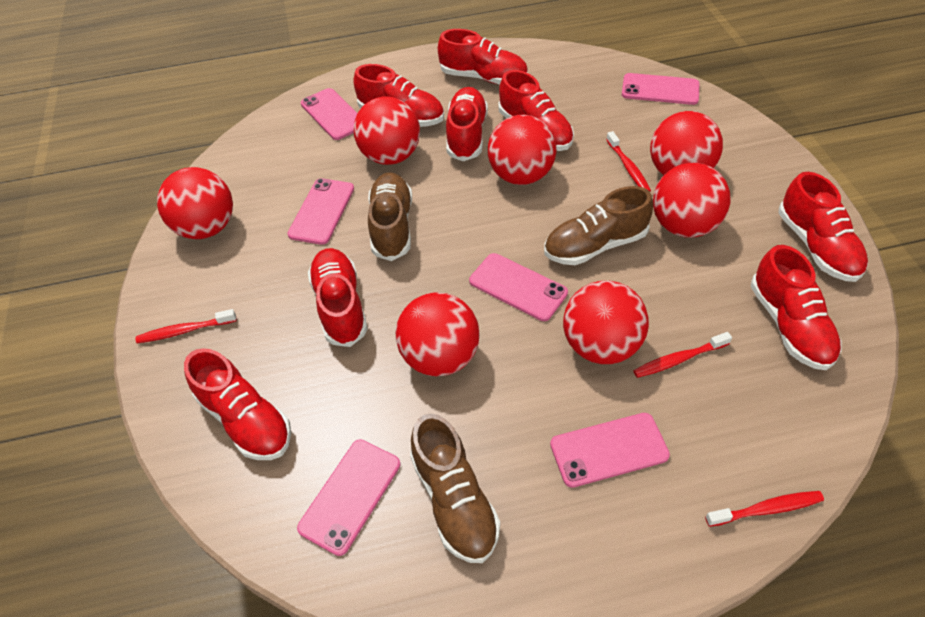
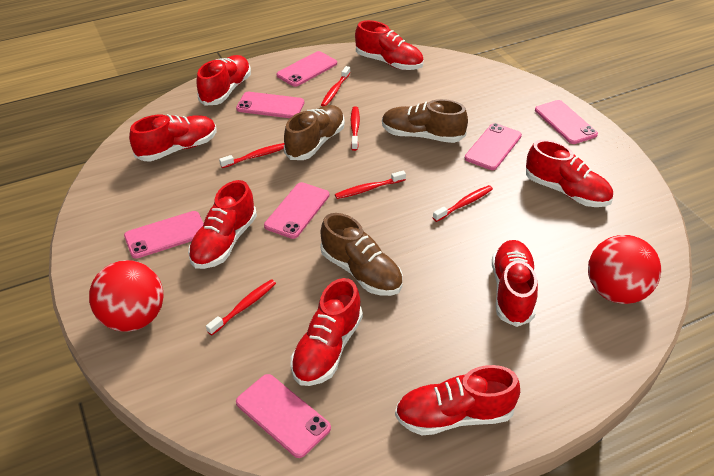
pink phone: 6 -> 7
red ball: 7 -> 2
red toothbrush: 4 -> 6

